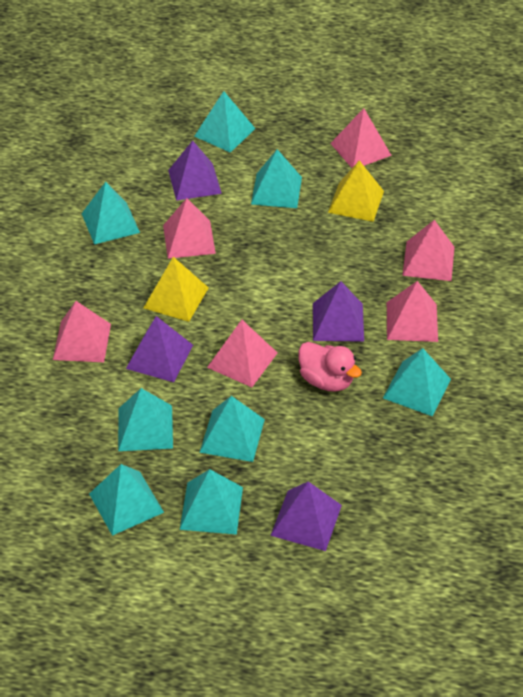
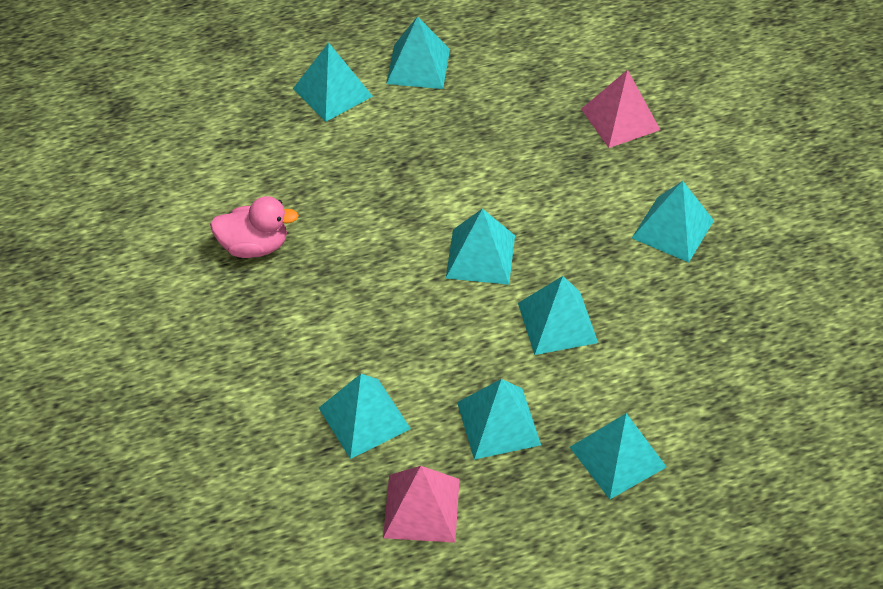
pink pyramid: 6 -> 2
purple pyramid: 4 -> 0
yellow pyramid: 2 -> 0

